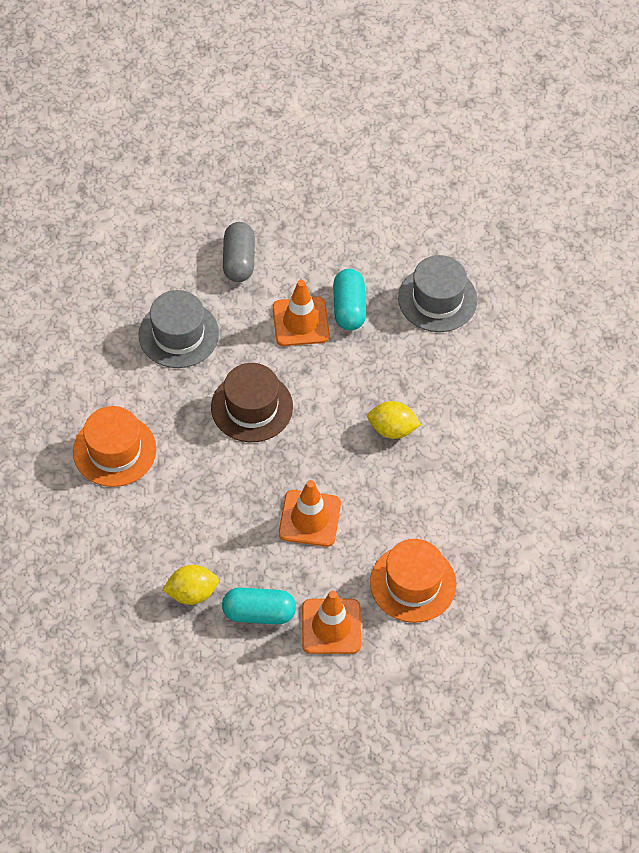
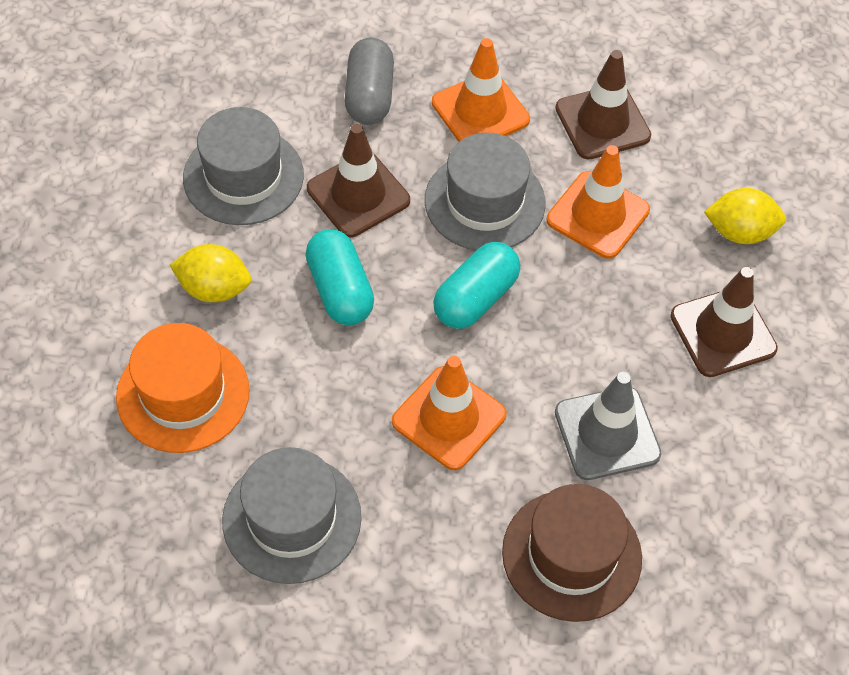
brown traffic cone: 0 -> 3
grey hat: 2 -> 3
grey traffic cone: 0 -> 1
orange hat: 2 -> 1

